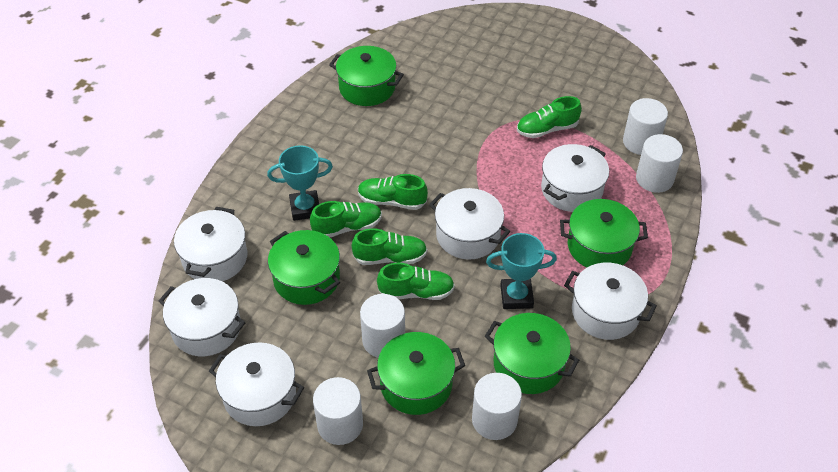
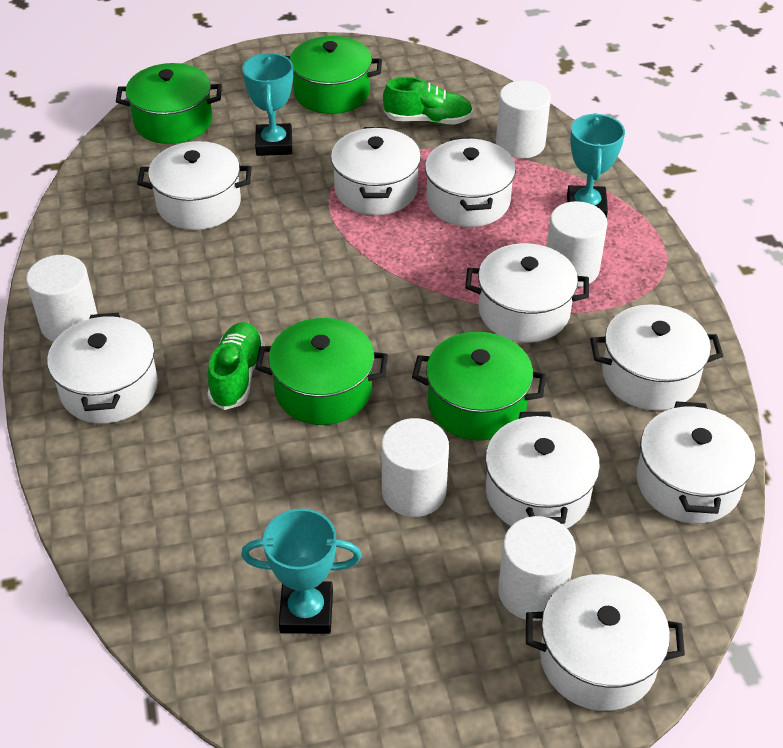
green pot: 5 -> 4
green shoe: 5 -> 2
turquoise trophy: 2 -> 3
white pot: 6 -> 9

